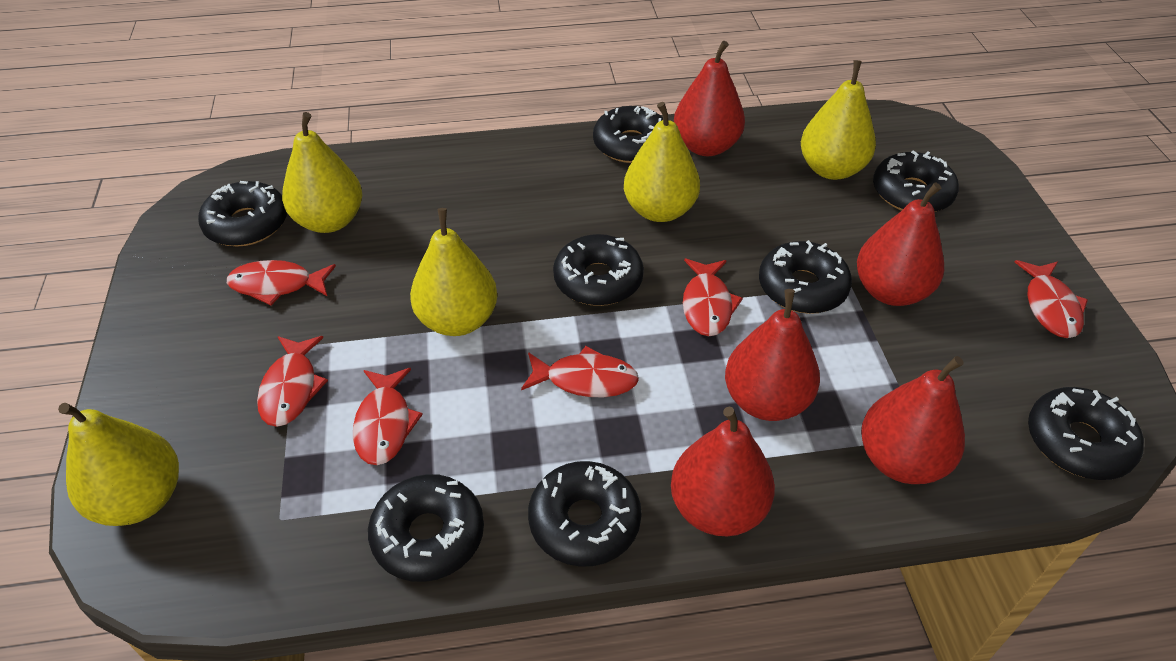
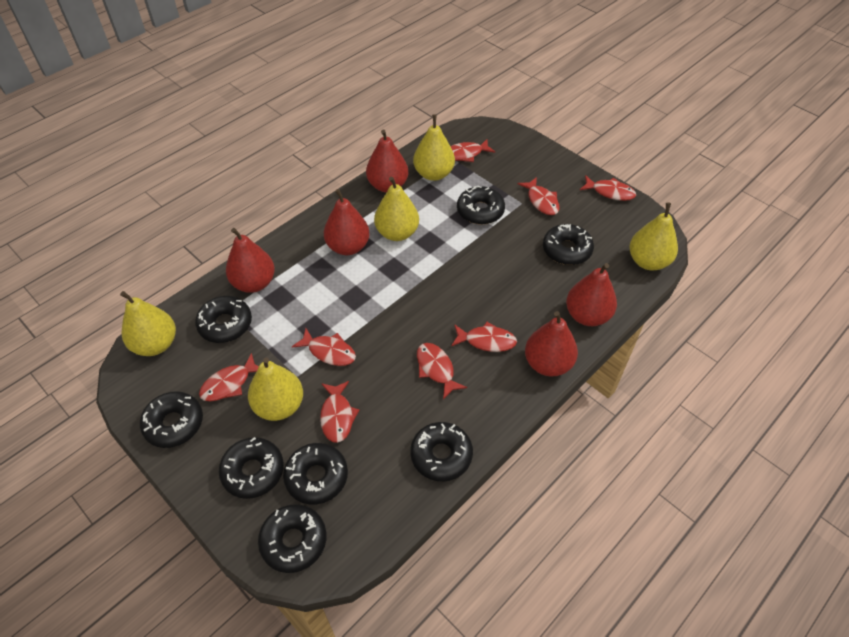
red fish: 6 -> 8

